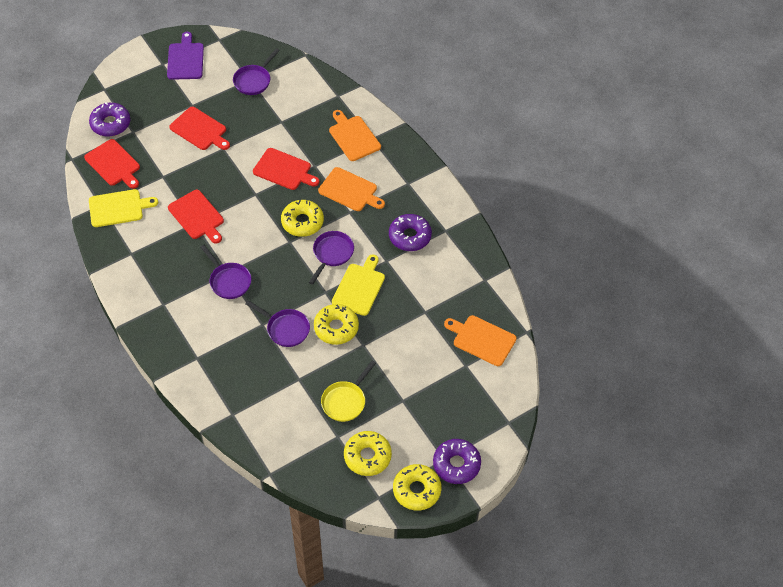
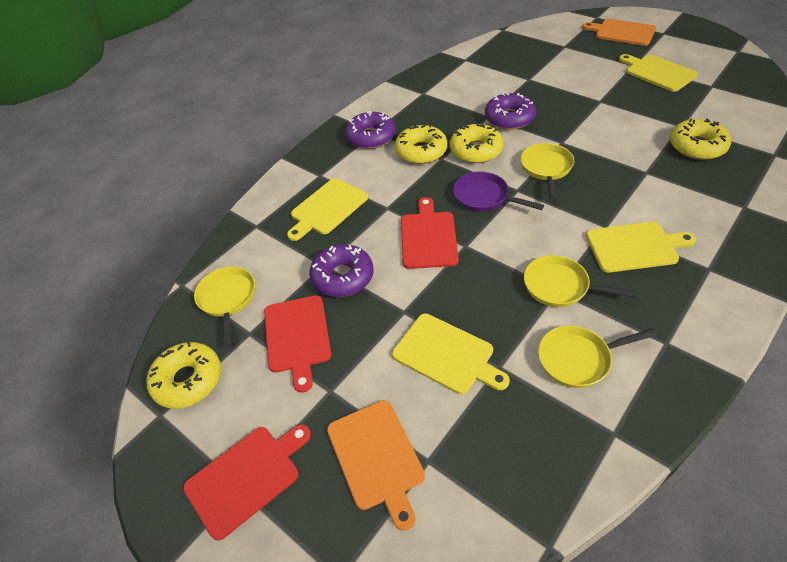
orange cutting board: 3 -> 2
purple cutting board: 1 -> 0
purple pan: 4 -> 1
red cutting board: 4 -> 3
yellow cutting board: 2 -> 4
yellow pan: 1 -> 4

